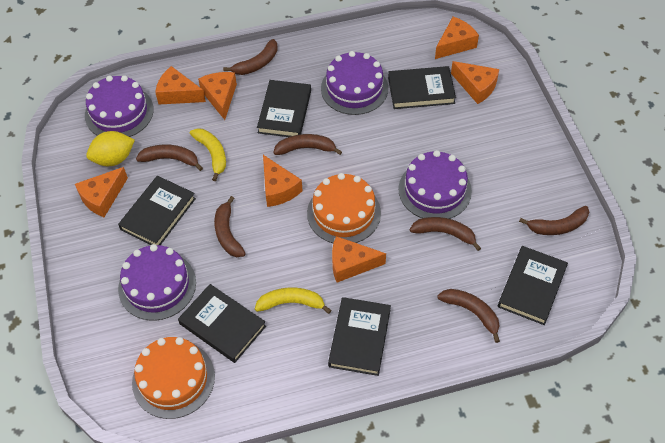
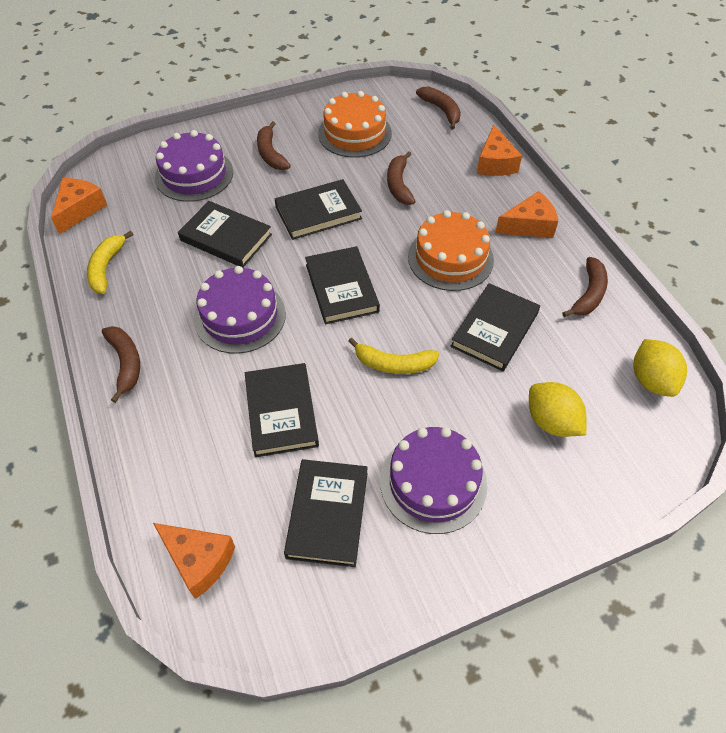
brown banana: 7 -> 5
orange cheese: 7 -> 4
purple cake: 4 -> 3
yellow lemon: 1 -> 2

